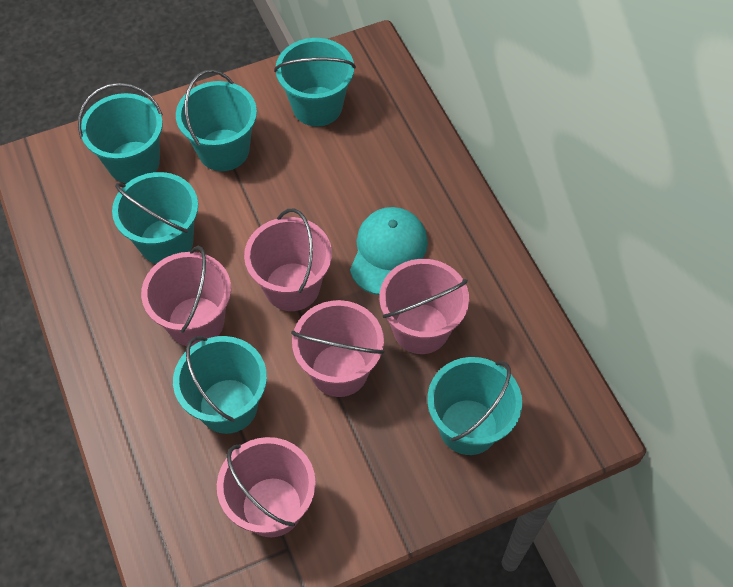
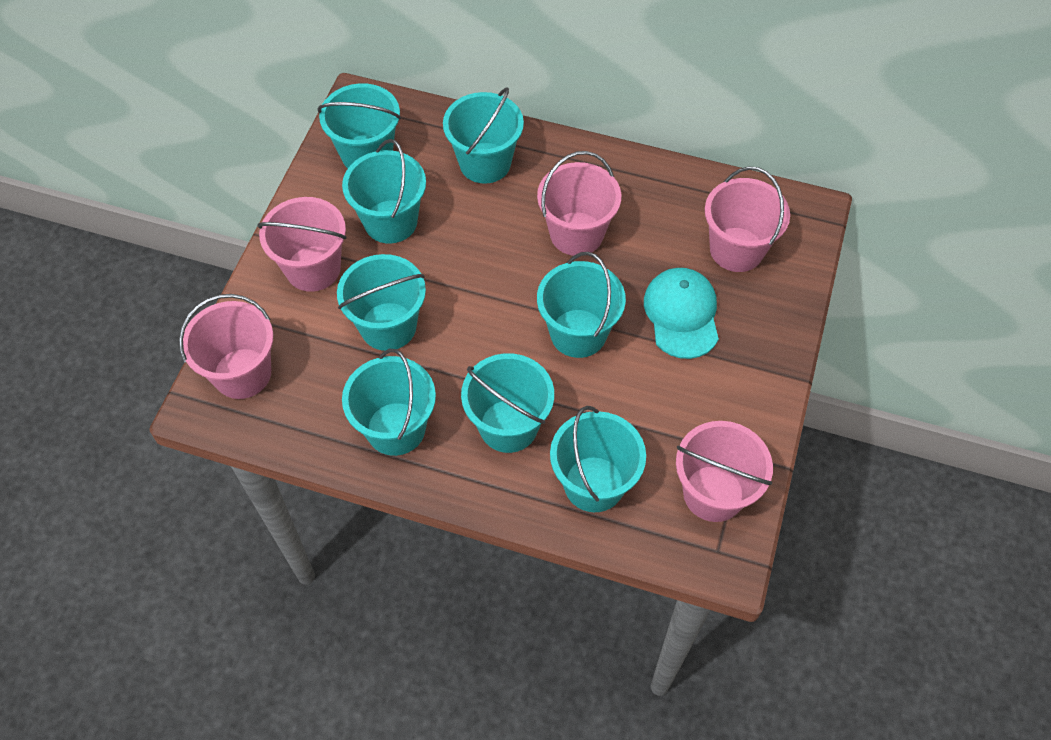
turquoise bucket: 6 -> 8

